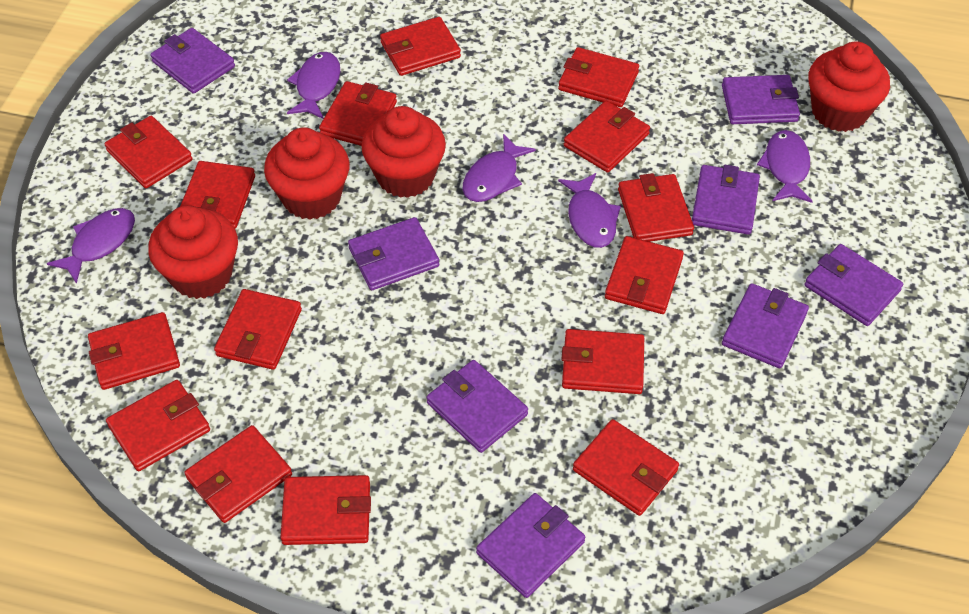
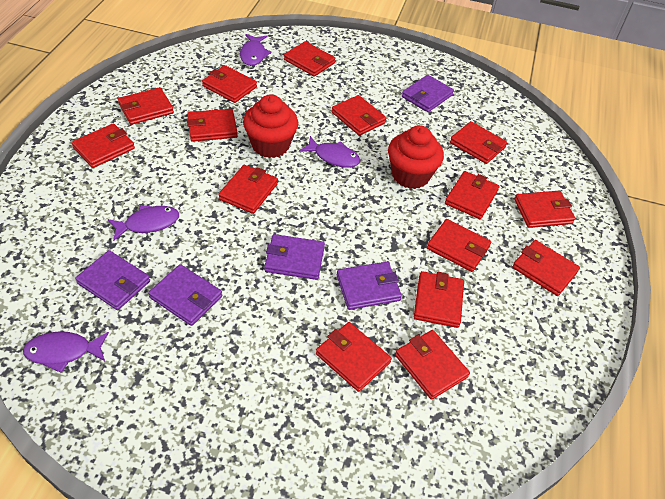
purple fish: 5 -> 4
purple wallet: 8 -> 5
red cupcake: 4 -> 2

